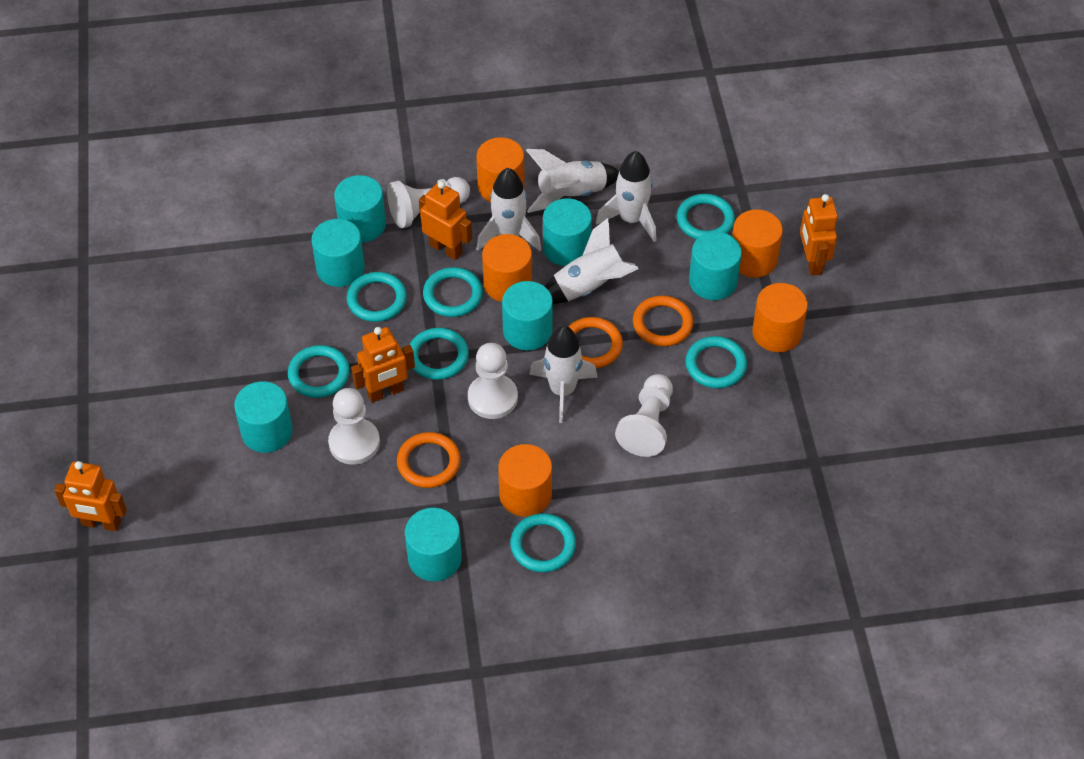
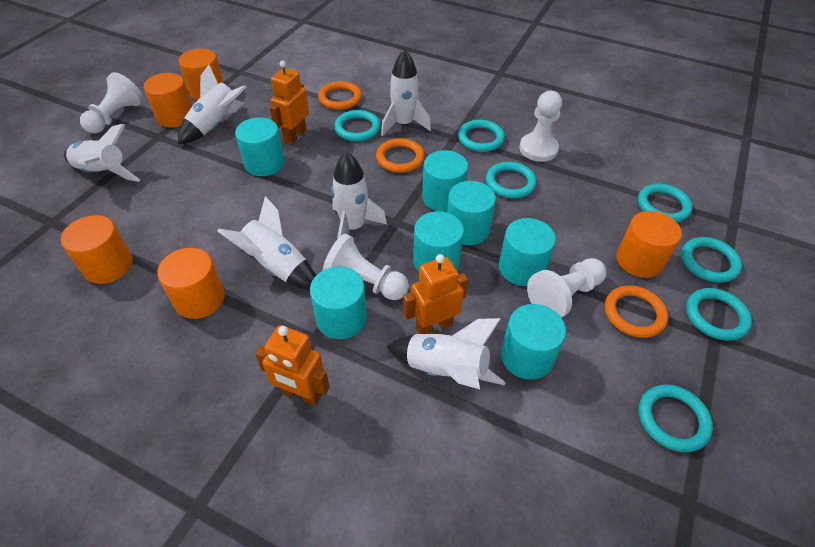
orange robot: 4 -> 3
white rocket: 5 -> 6

